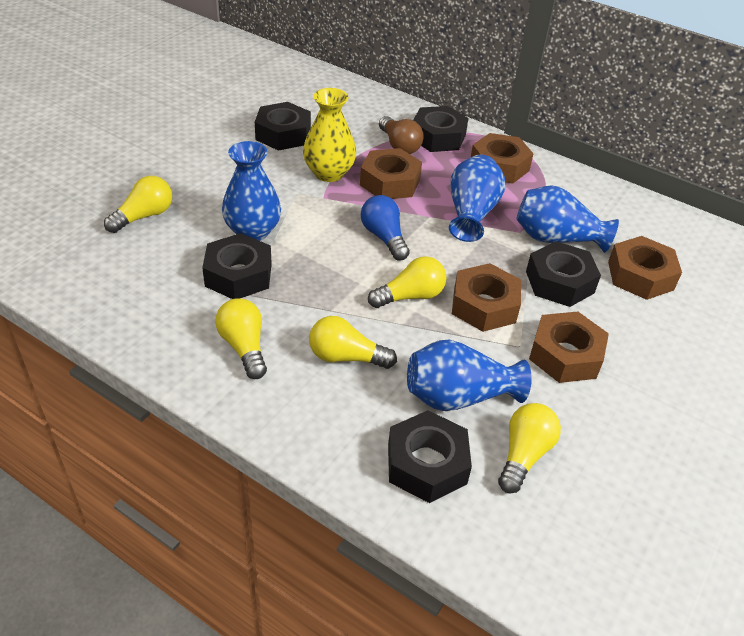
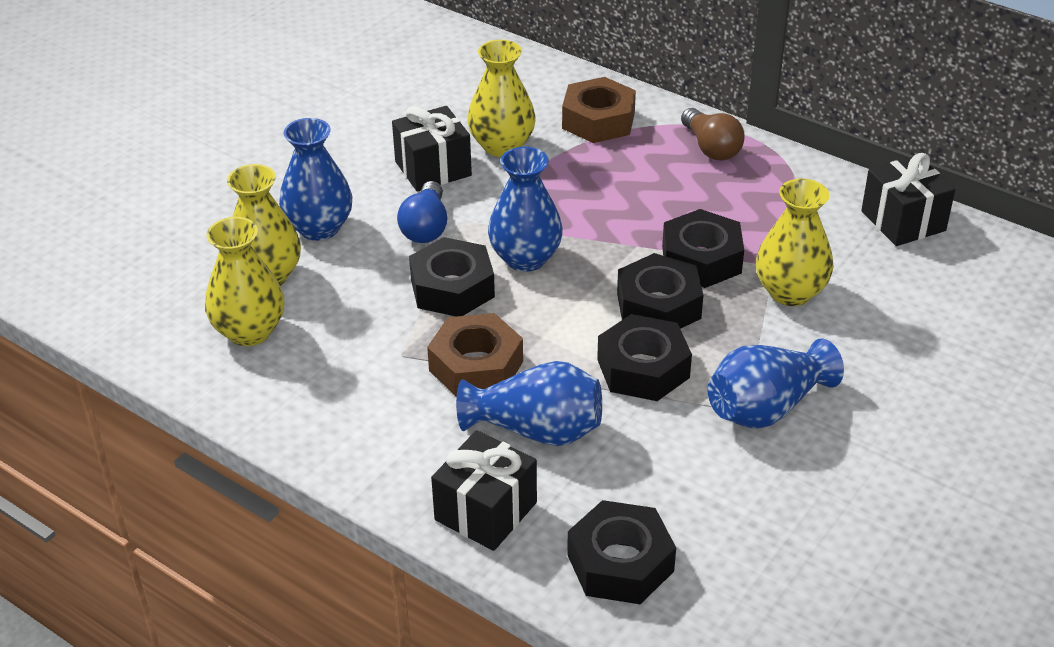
black gift: 0 -> 3
brown nut: 5 -> 2
yellow light bulb: 5 -> 0
yellow vase: 1 -> 4

